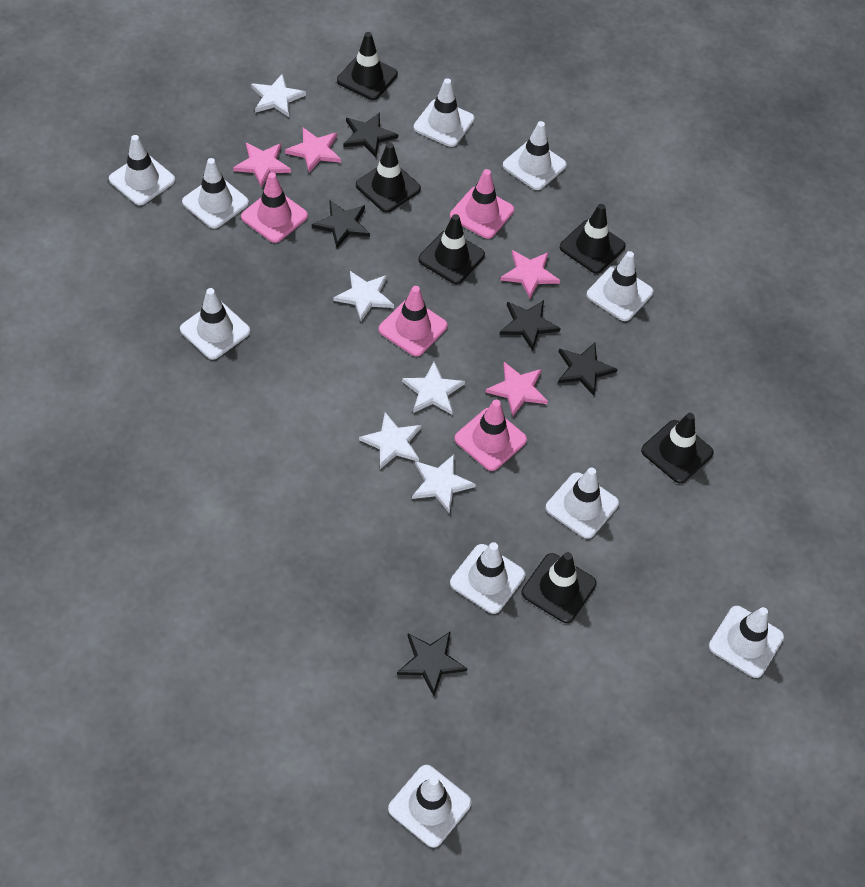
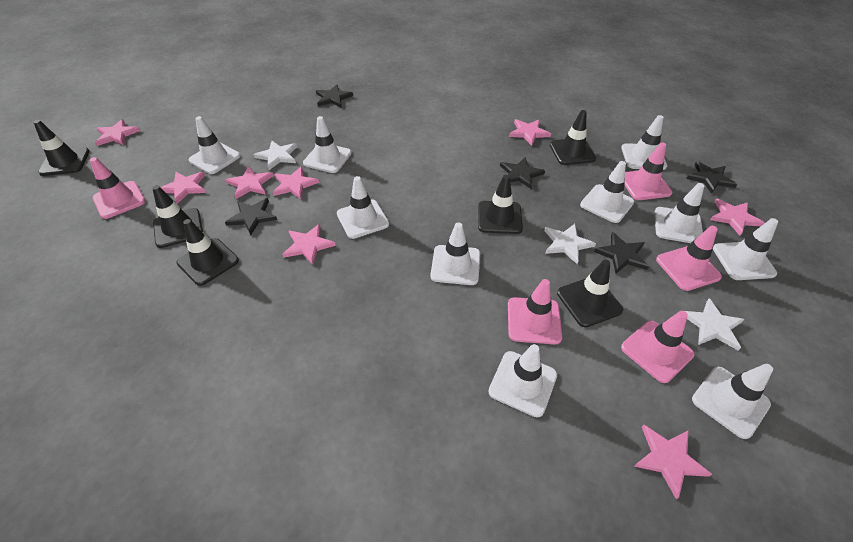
pink star: 4 -> 8
pink traffic cone: 4 -> 5
white star: 5 -> 3

